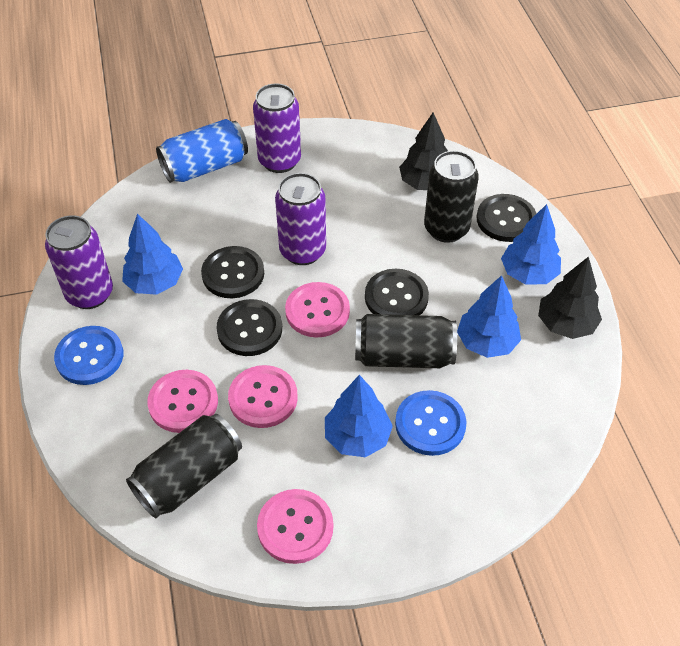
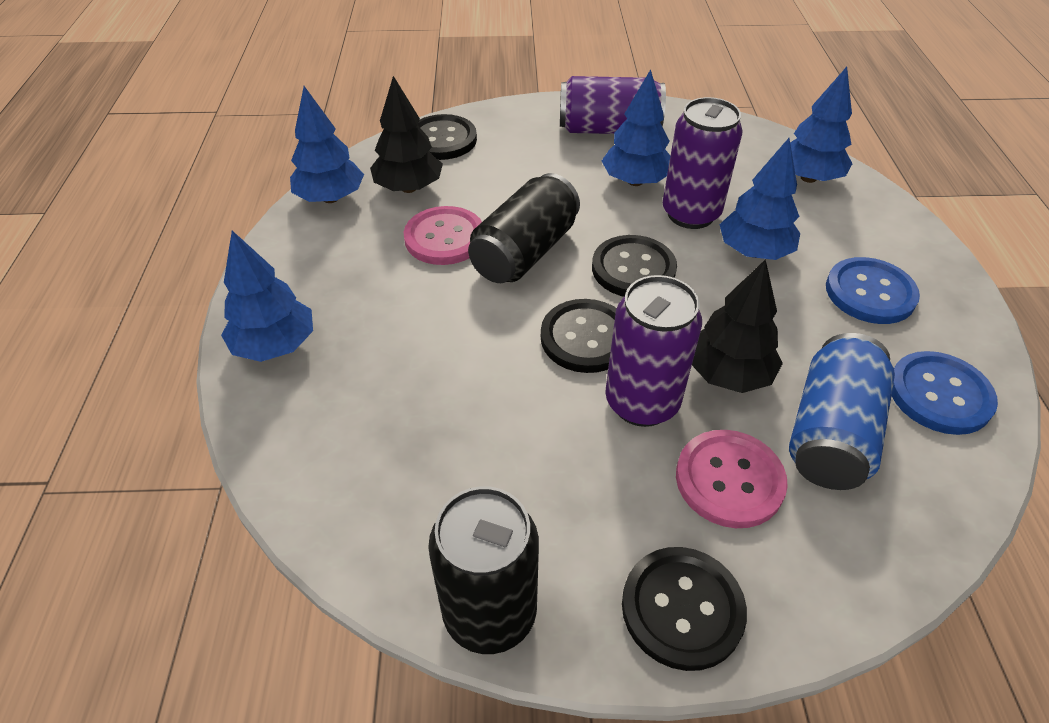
black can: 3 -> 2
blue tree: 4 -> 5
pink button: 4 -> 2

